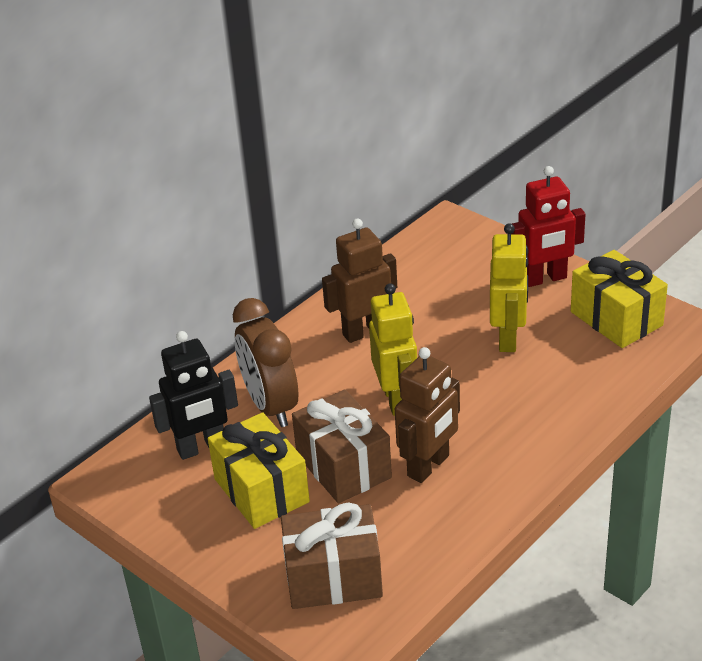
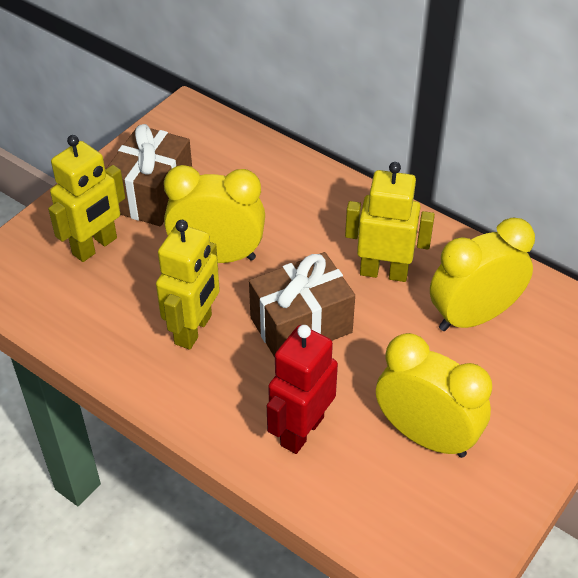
black robot: 1 -> 0
brown clock: 1 -> 0
brown robot: 2 -> 0
yellow clock: 0 -> 3
yellow gift: 2 -> 0
yellow robot: 2 -> 3

